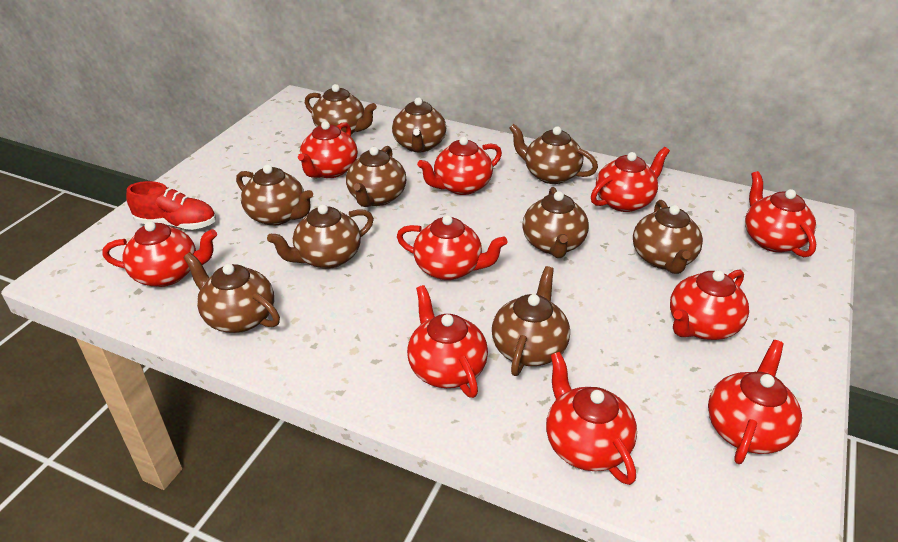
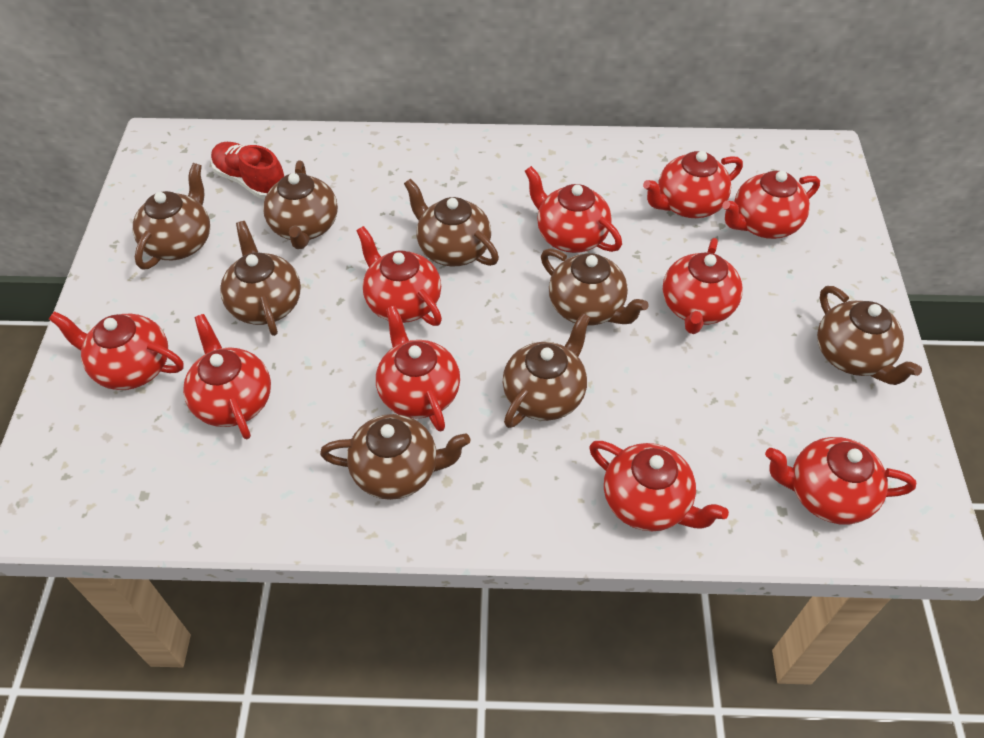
brown teapot: 10 -> 8

